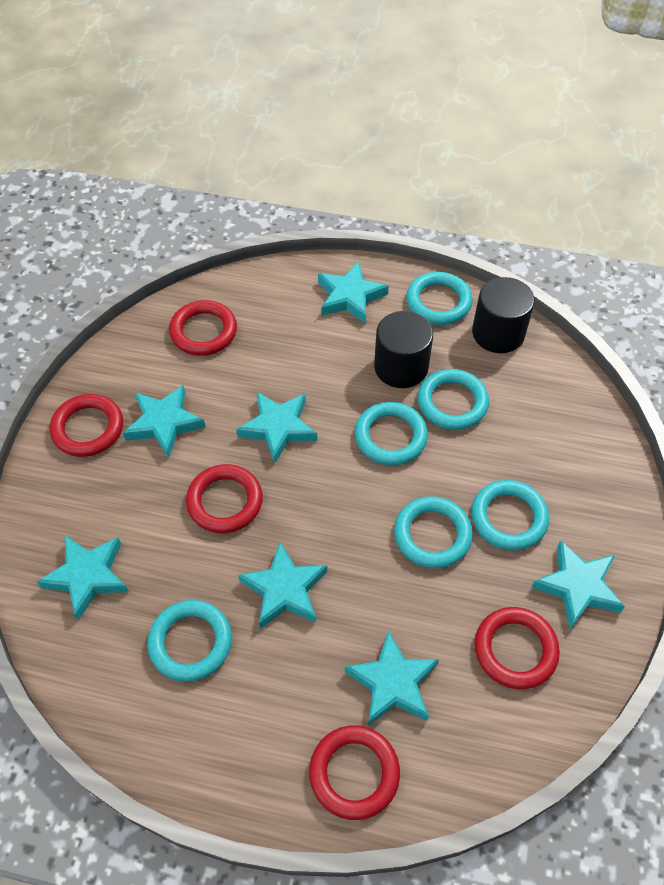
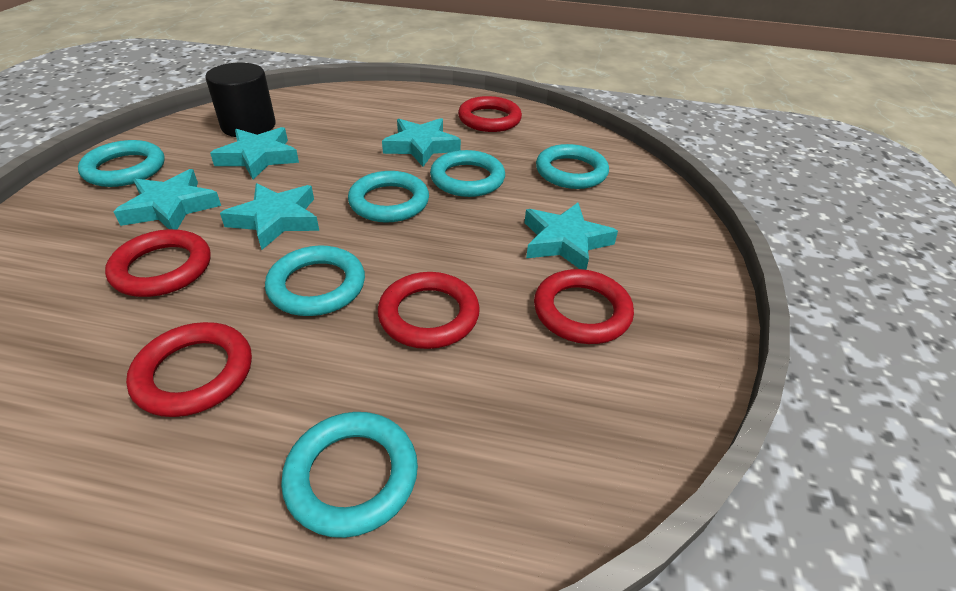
black cylinder: 2 -> 1
turquoise star: 7 -> 5

